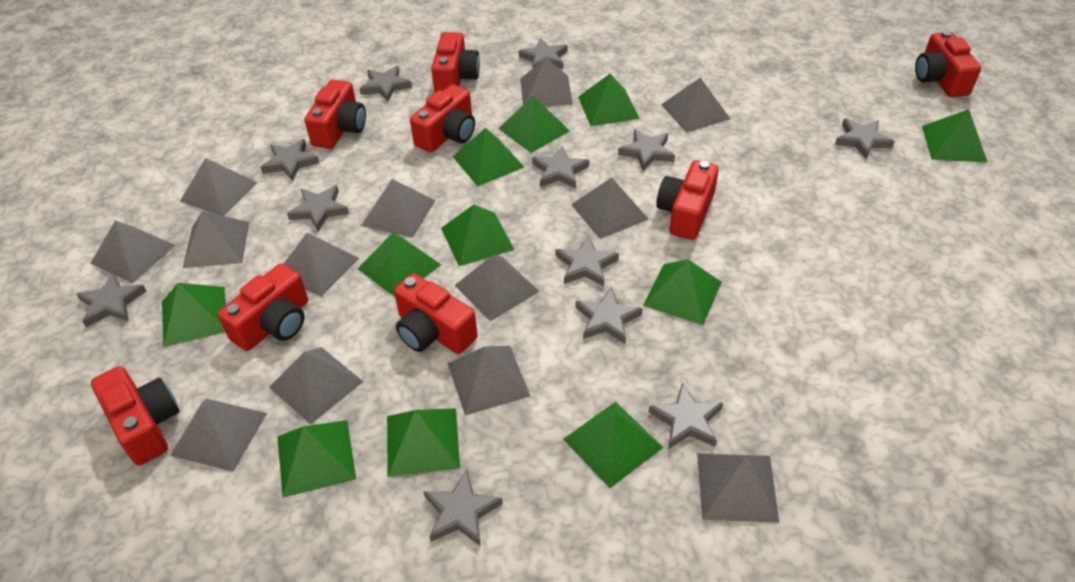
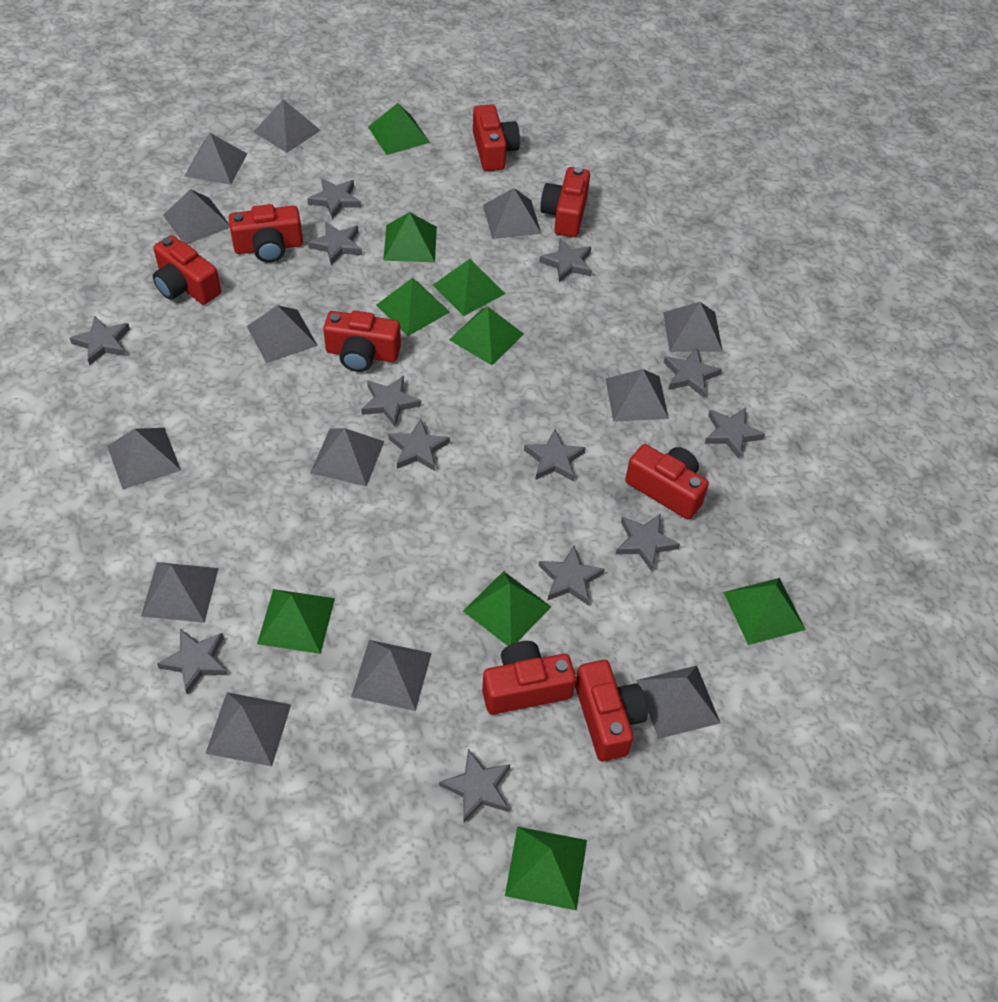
green pyramid: 11 -> 9
grey star: 12 -> 13

